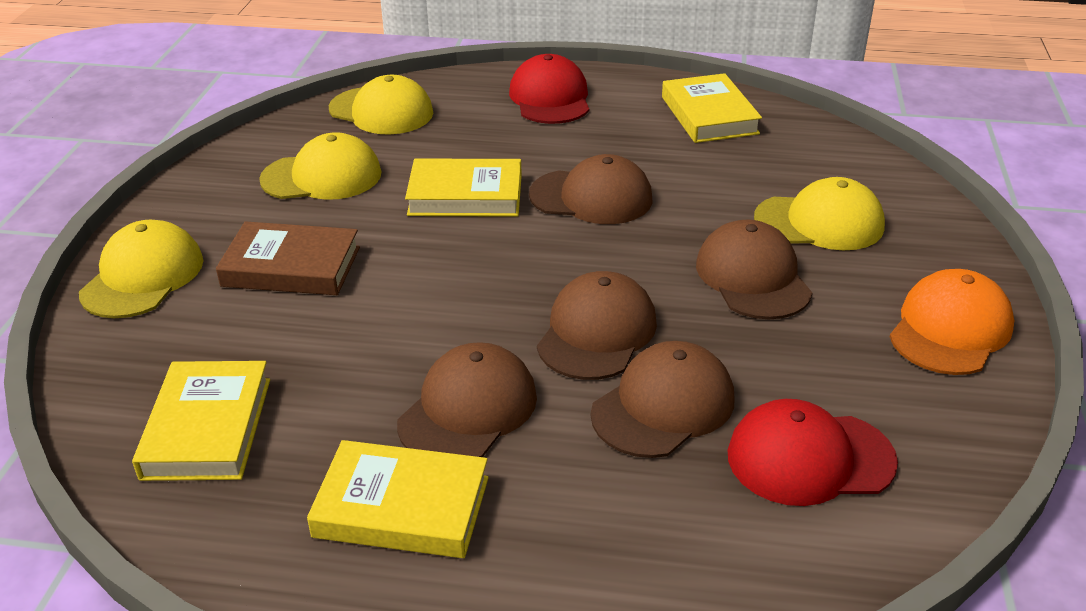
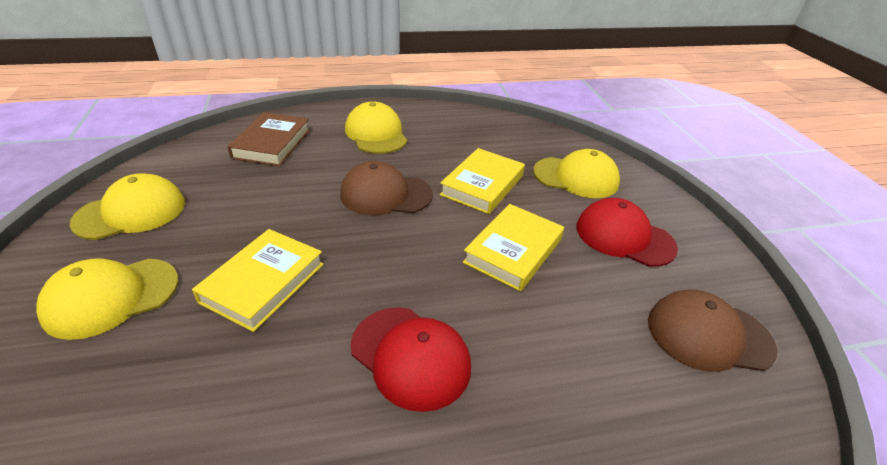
brown cap: 5 -> 2
orange cap: 1 -> 0
yellow book: 4 -> 3

